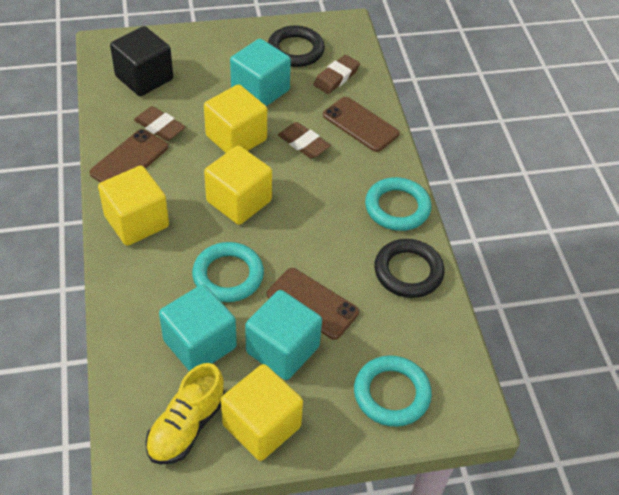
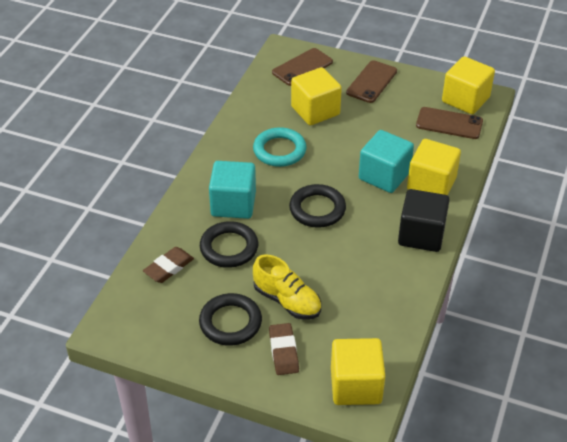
black ring: 2 -> 3
brown eraser: 3 -> 2
turquoise cube: 3 -> 2
turquoise ring: 3 -> 1

